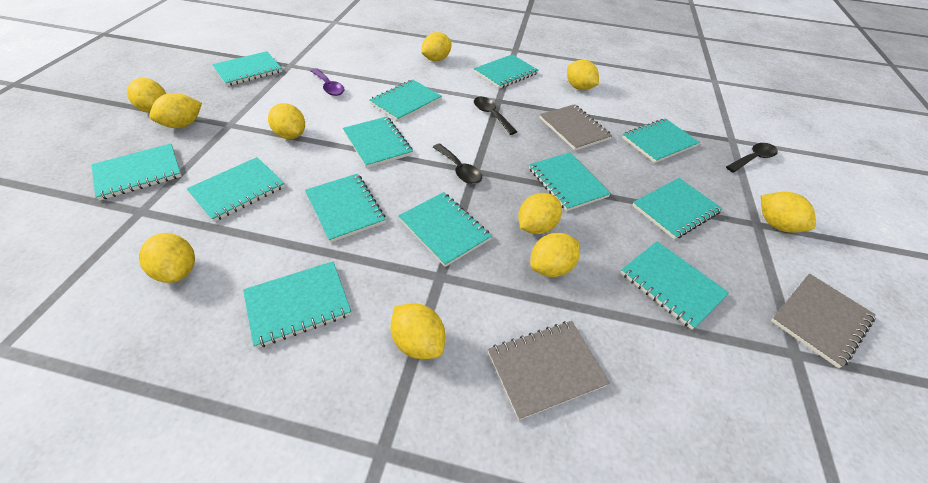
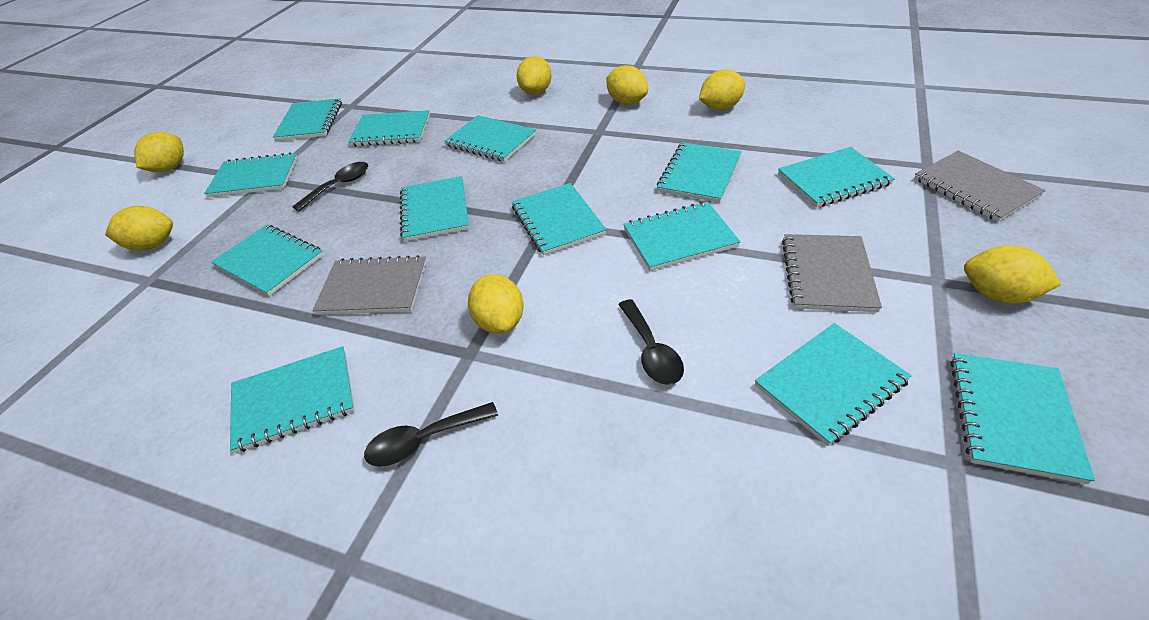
purple spoon: 1 -> 0
yellow lemon: 10 -> 7

